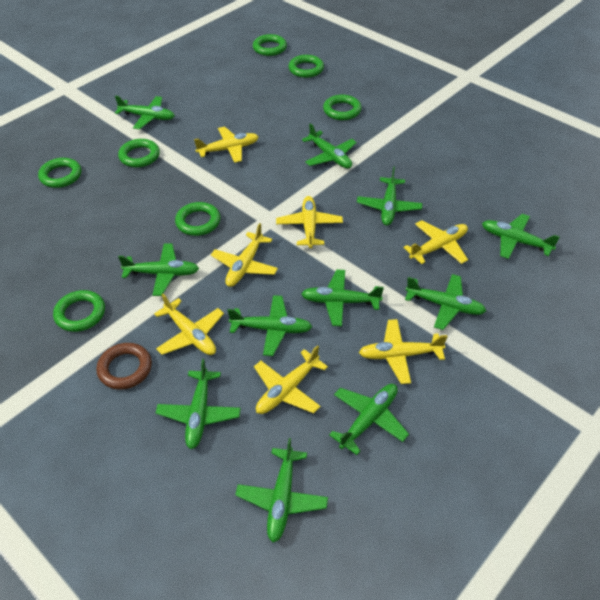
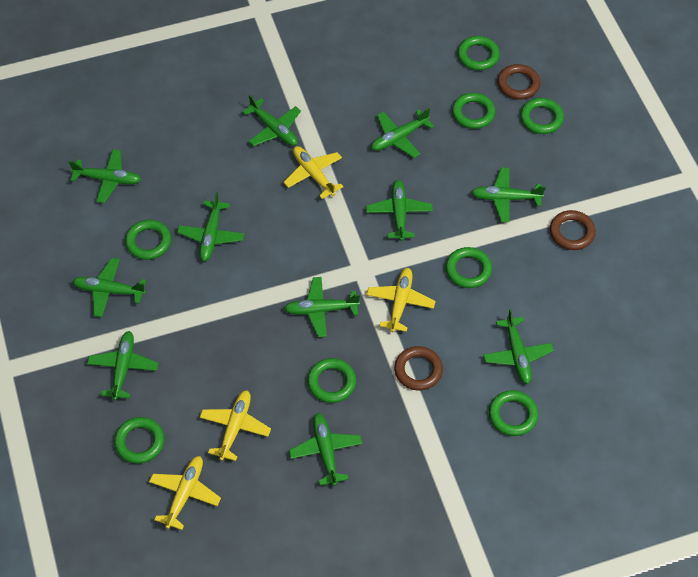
brown ring: 1 -> 3
green ring: 7 -> 8
yellow plane: 7 -> 4

